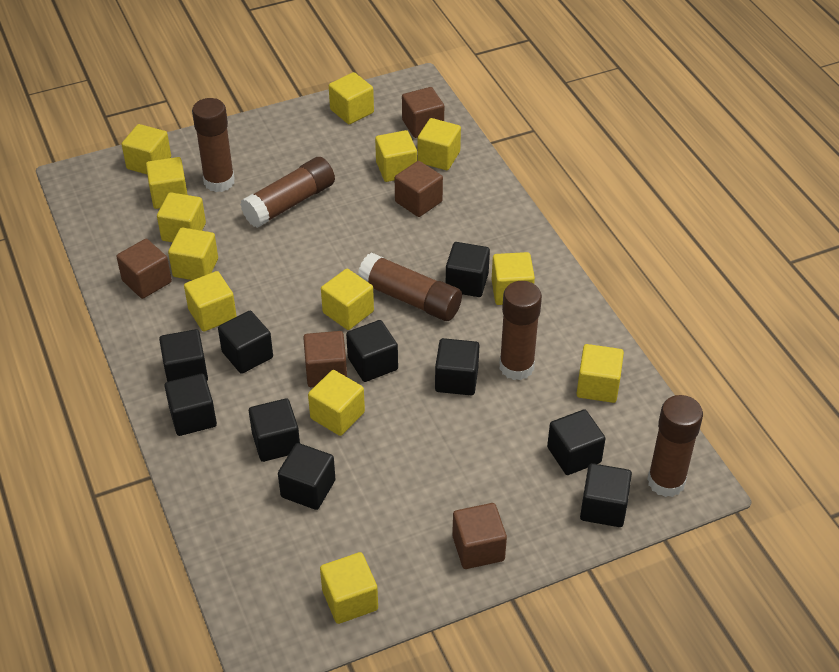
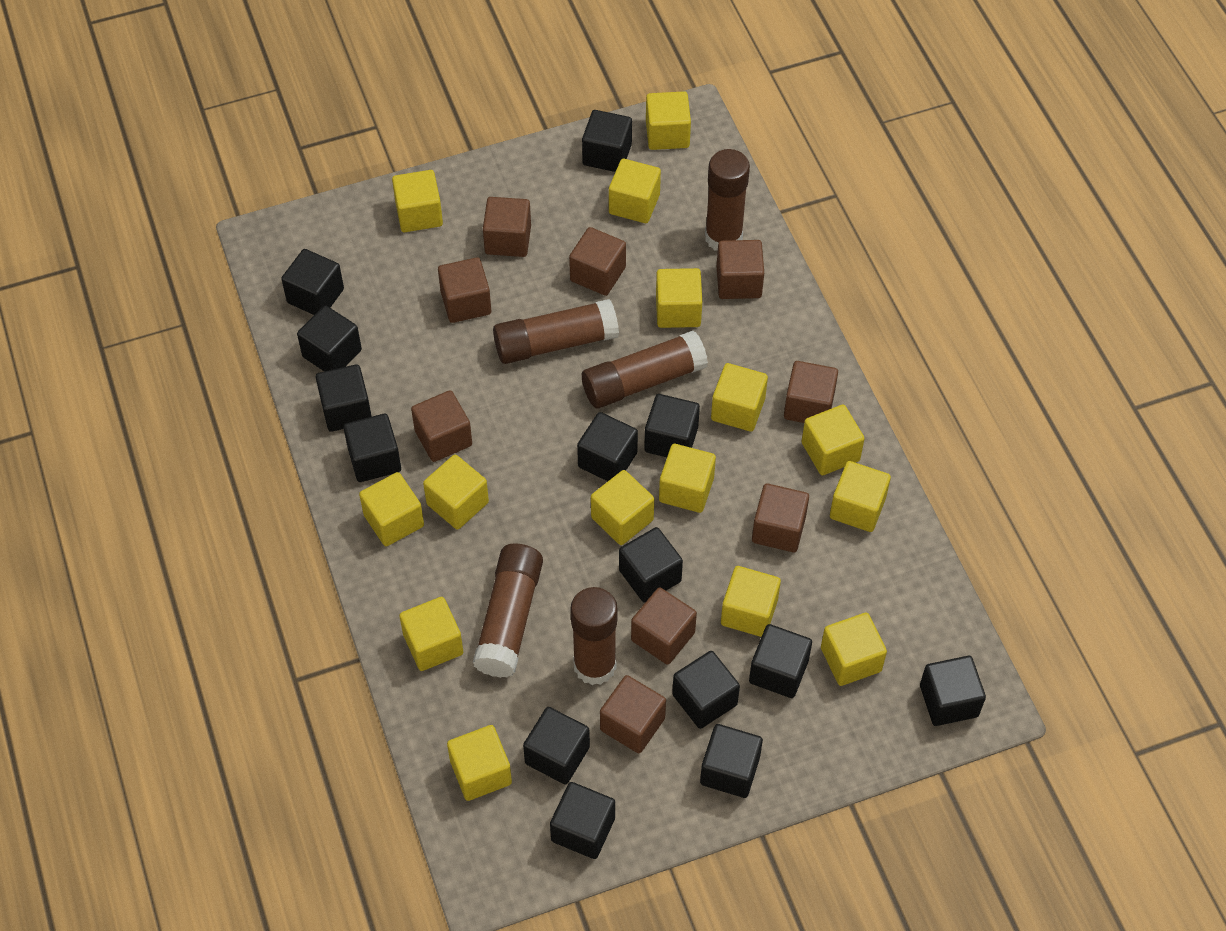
black cube: 10 -> 14
brown cube: 5 -> 9
yellow cube: 13 -> 15

